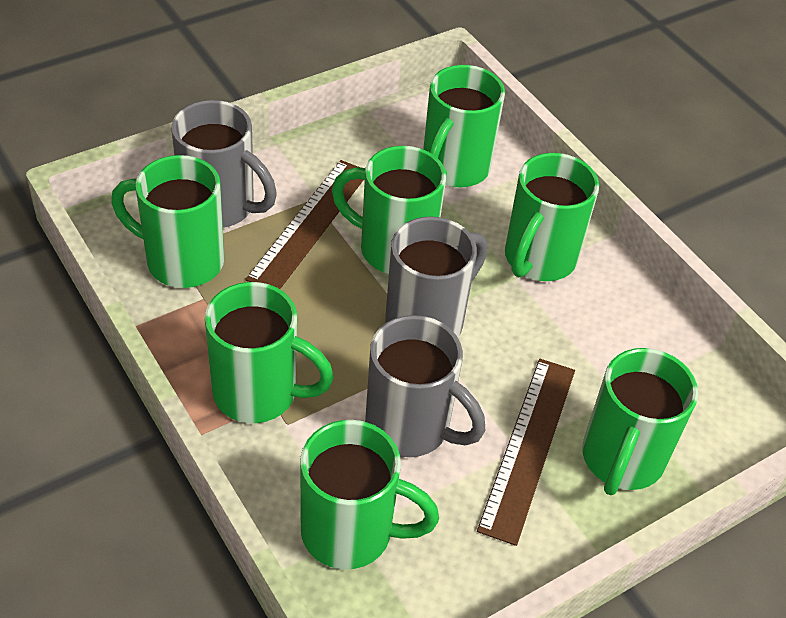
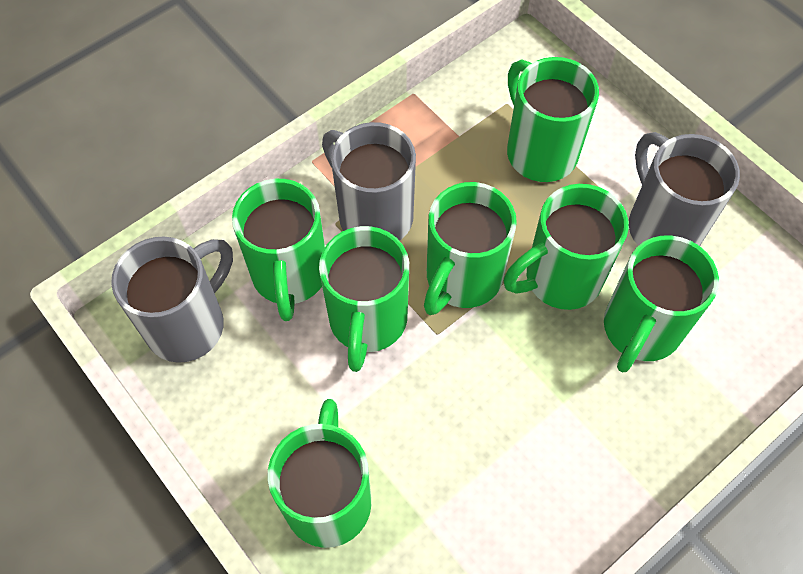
brown ruler: 2 -> 0

